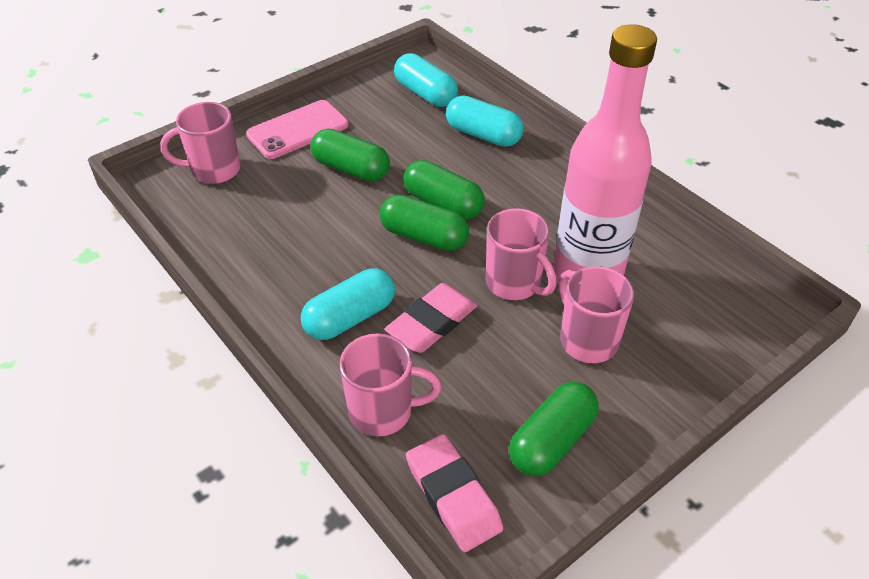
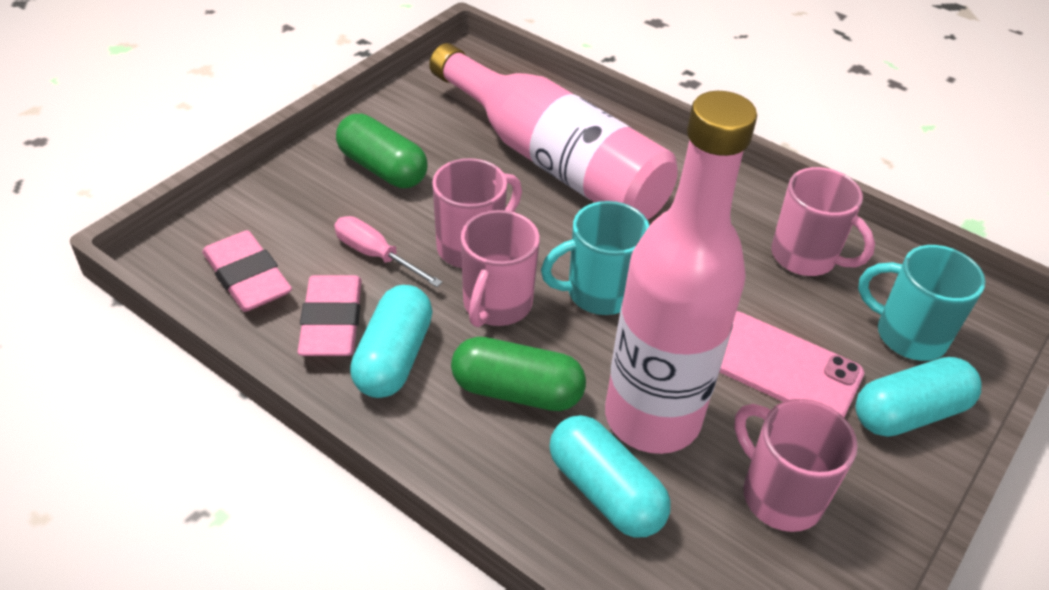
green capsule: 4 -> 2
pink bottle: 1 -> 2
pink screwdriver: 0 -> 1
turquoise mug: 0 -> 2

